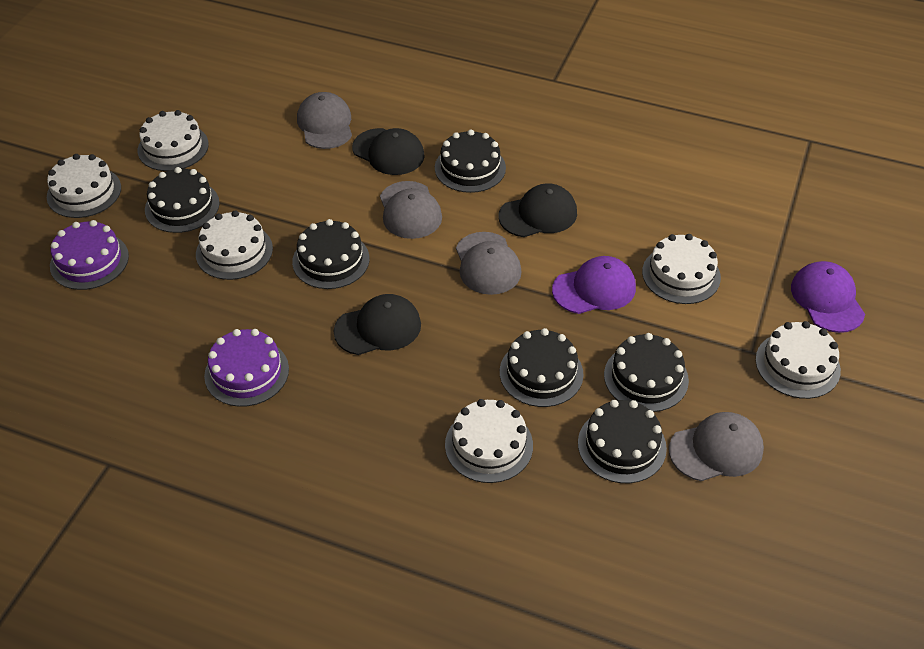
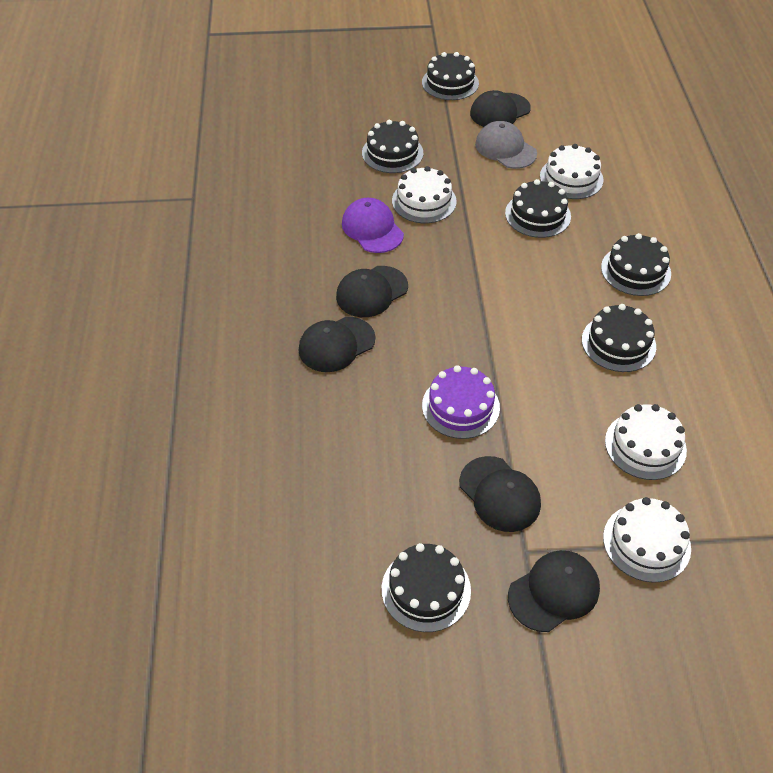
black cap: 3 -> 5
grey cap: 4 -> 1
purple cake: 2 -> 1
purple cap: 2 -> 1
white cake: 6 -> 4

